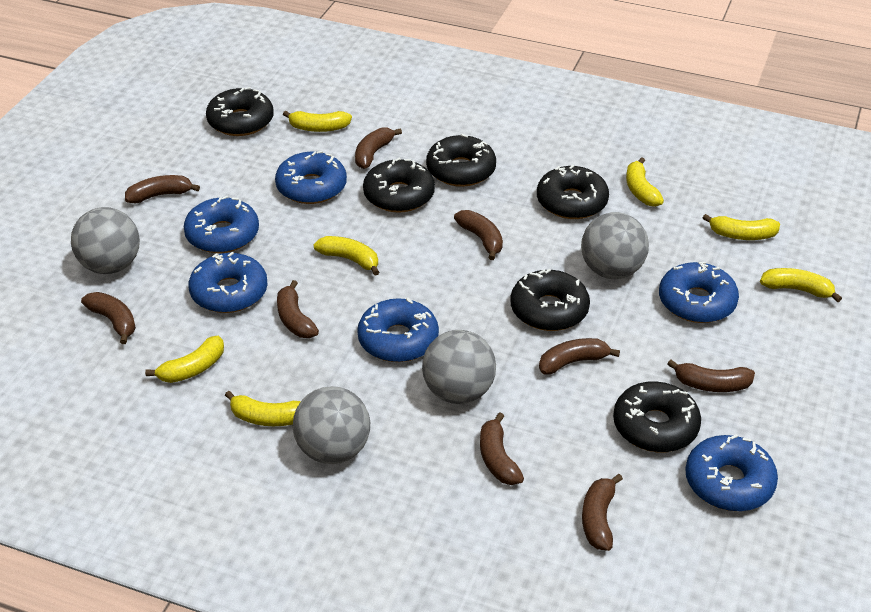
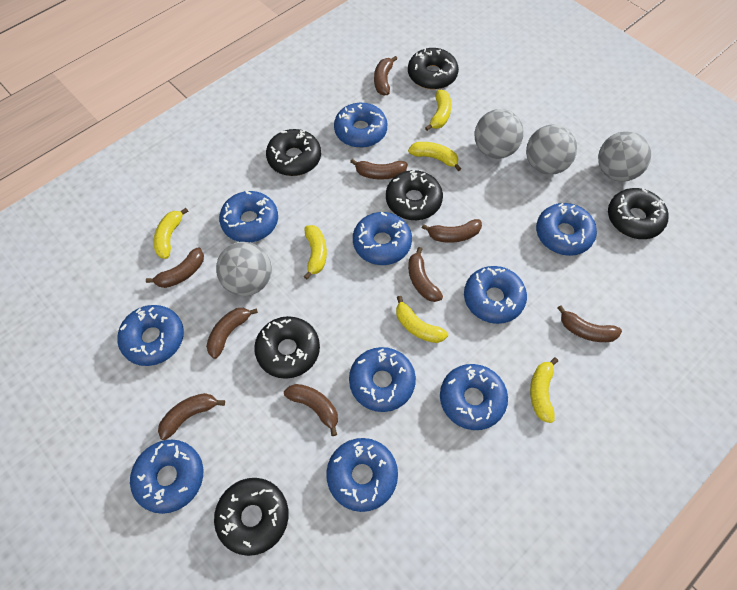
blue donut: 6 -> 10
yellow banana: 7 -> 6

